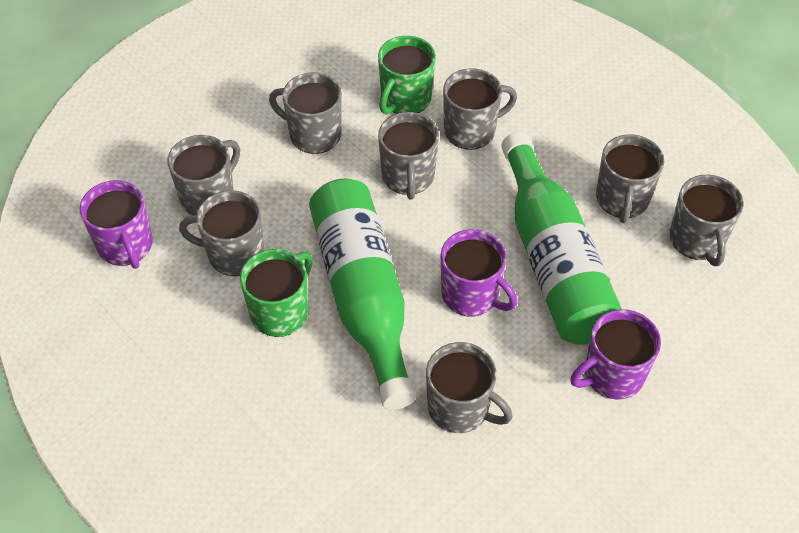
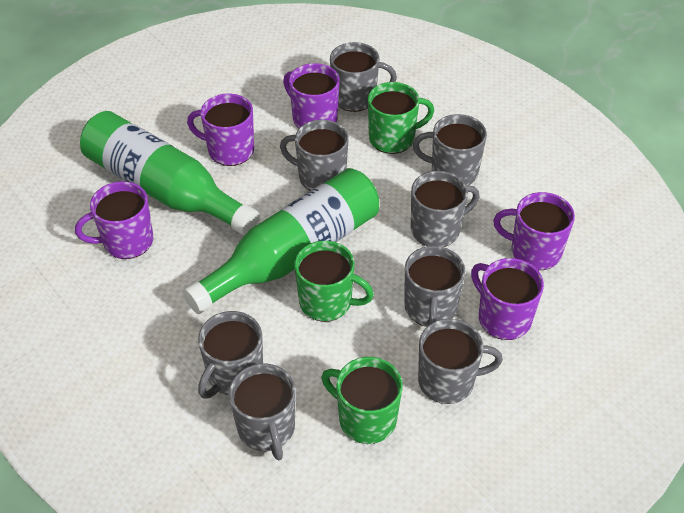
green mug: 2 -> 3
purple mug: 3 -> 5

